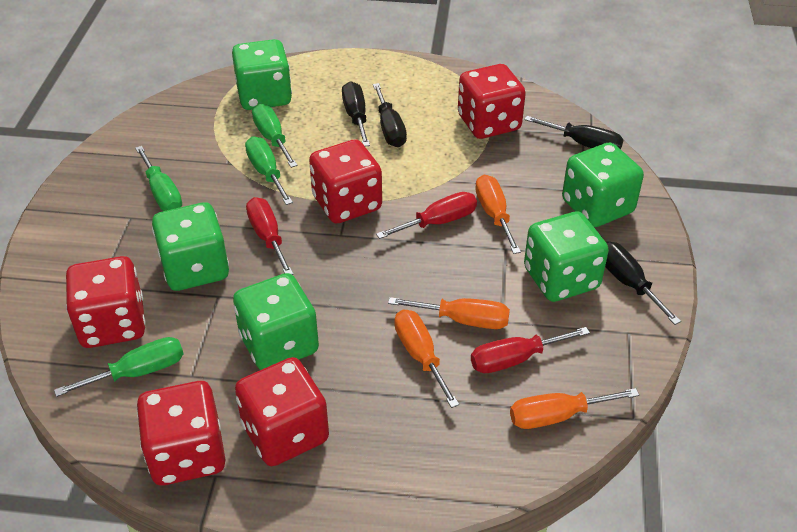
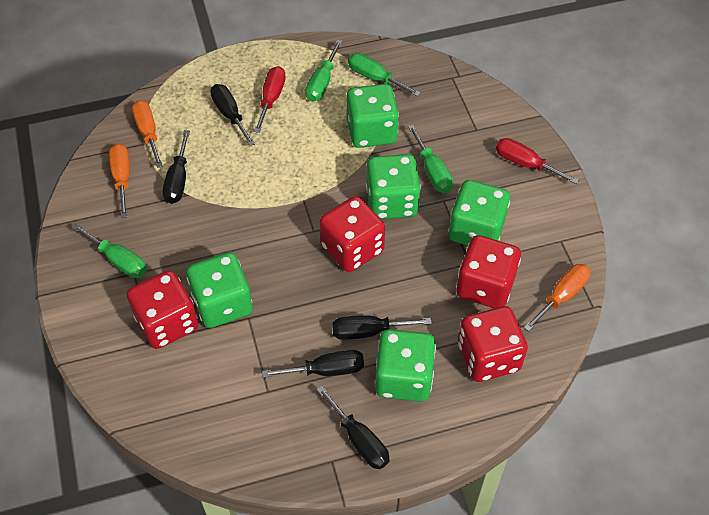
black screwdriver: 4 -> 5
orange screwdriver: 4 -> 3
red dice: 5 -> 4
red screwdriver: 3 -> 2

